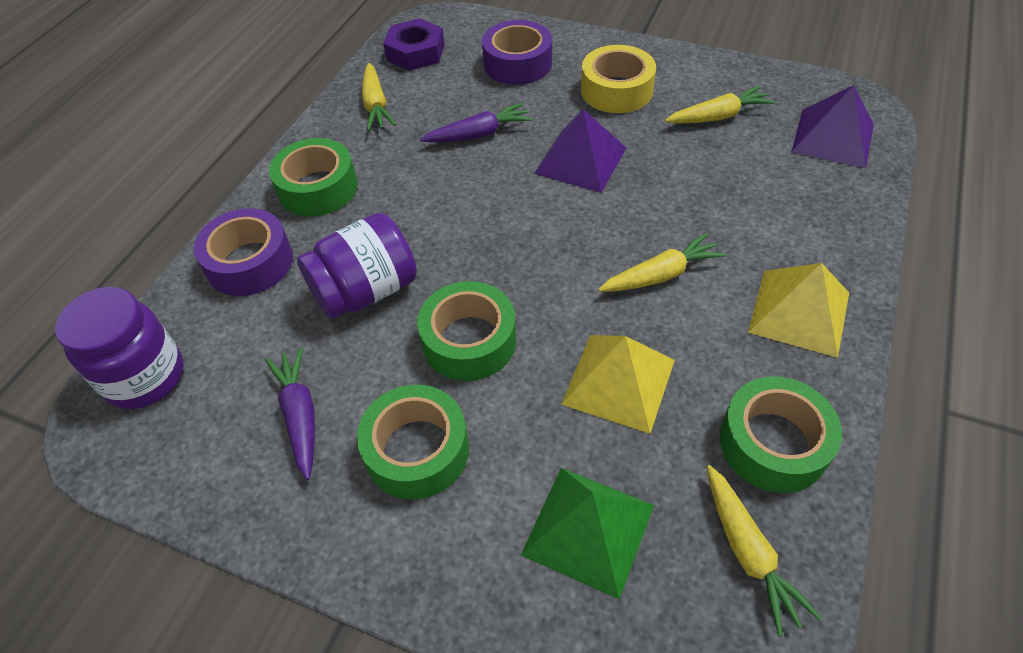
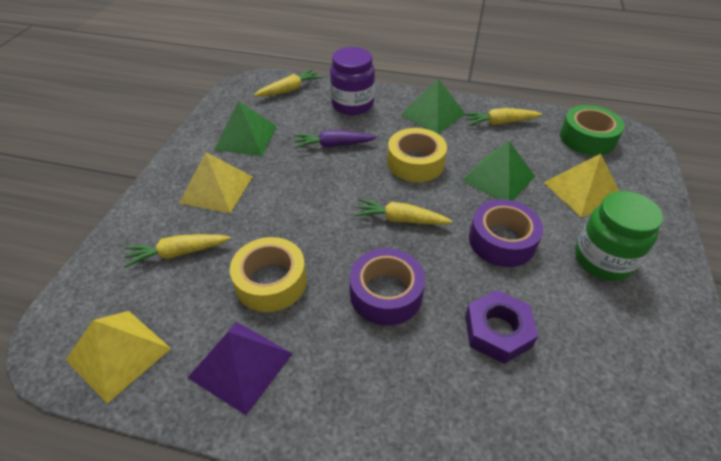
green jar: 0 -> 1
green pyramid: 1 -> 3
green tape: 4 -> 1
purple carrot: 2 -> 1
purple jar: 2 -> 1
purple pyramid: 2 -> 1
yellow pyramid: 2 -> 3
yellow tape: 1 -> 2

